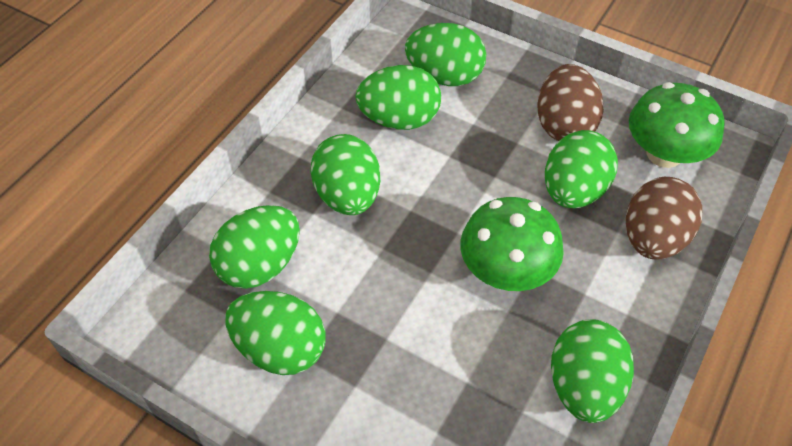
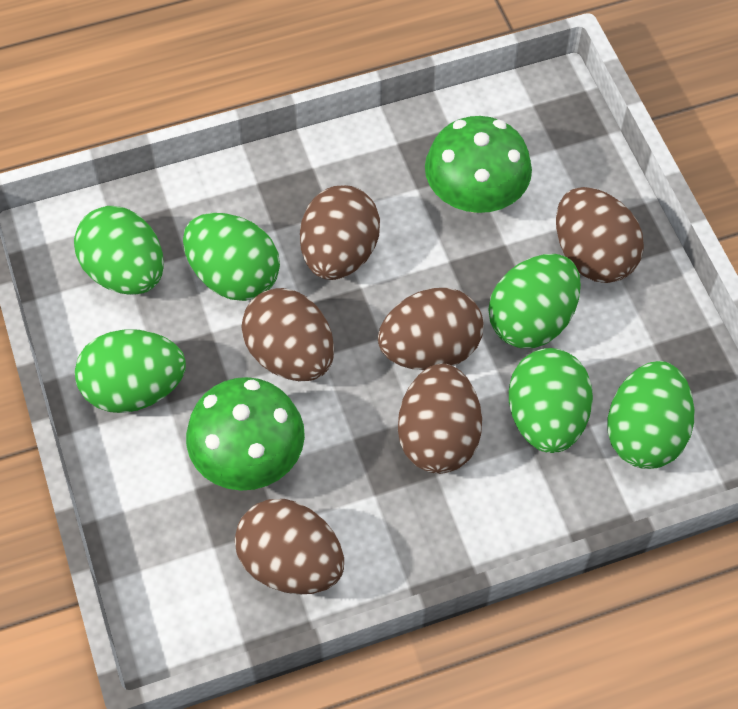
brown egg: 2 -> 6
green egg: 7 -> 6

